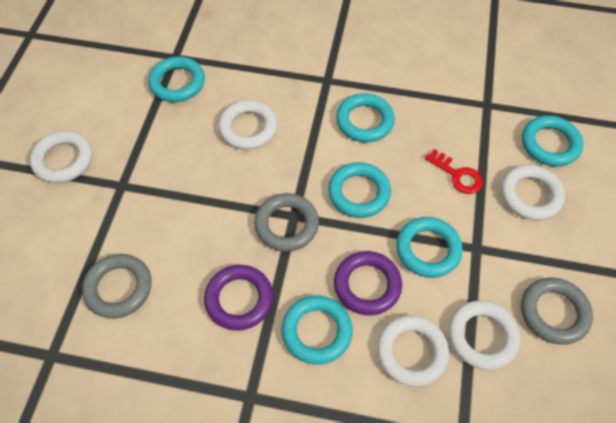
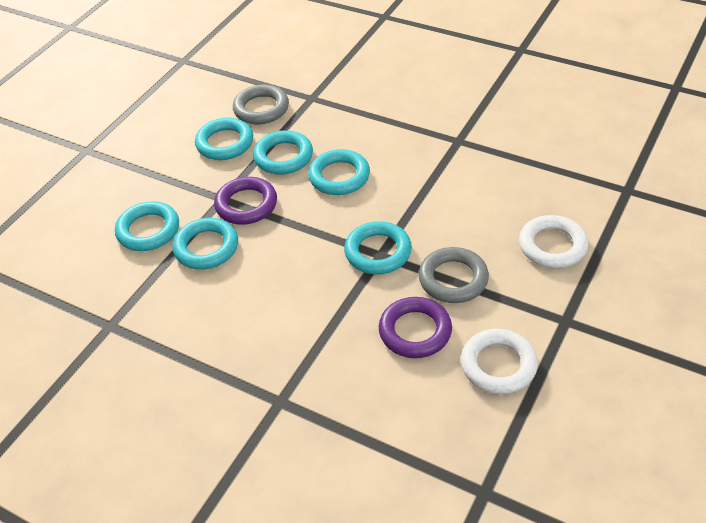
grey ring: 3 -> 2
red key: 1 -> 0
white ring: 5 -> 2

